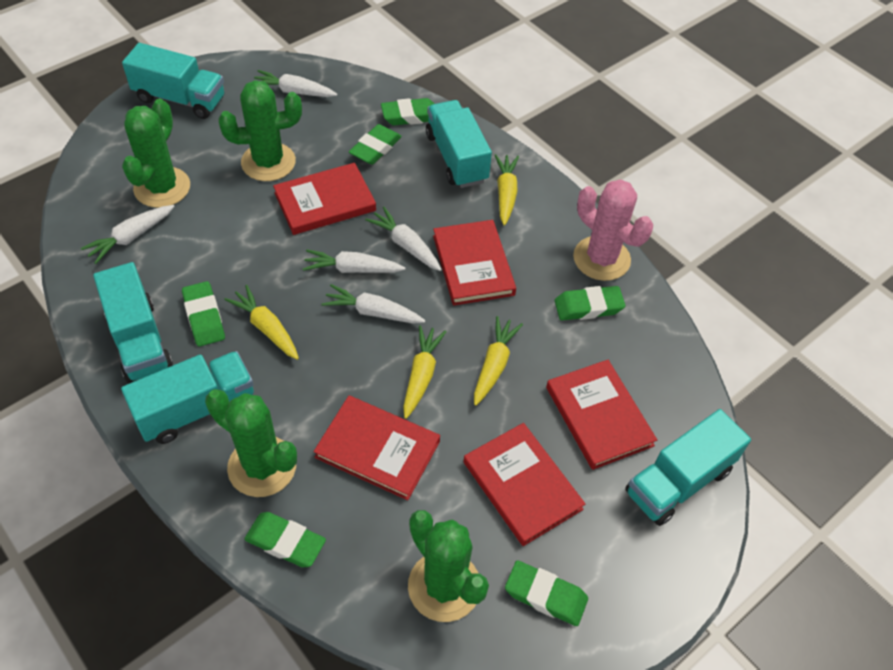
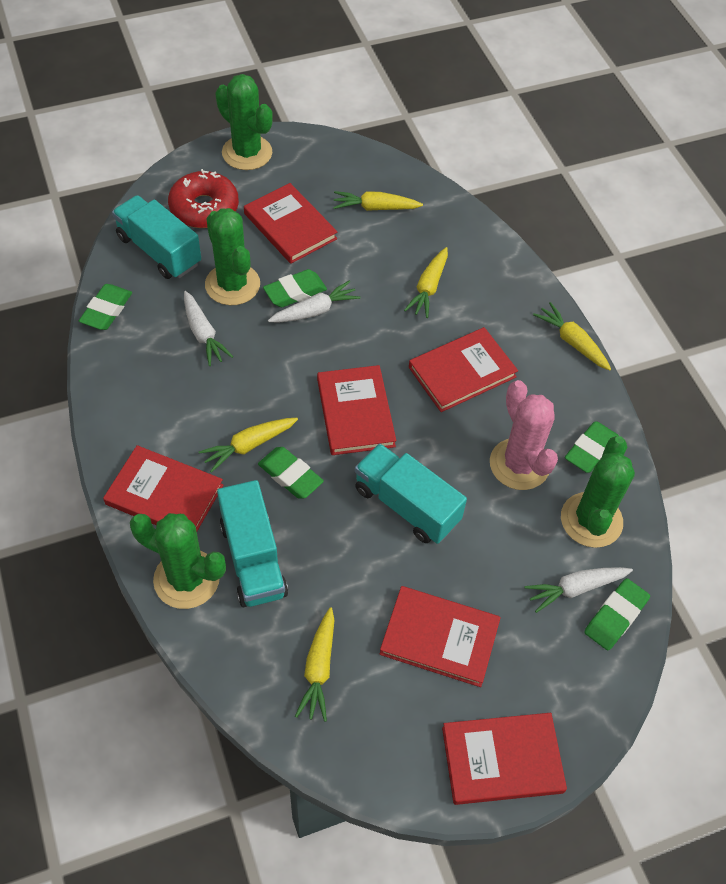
green eraser: 6 -> 5
red book: 5 -> 6
red donut: 0 -> 1
turquoise truck: 5 -> 3
white carrot: 5 -> 3
yellow carrot: 4 -> 5

